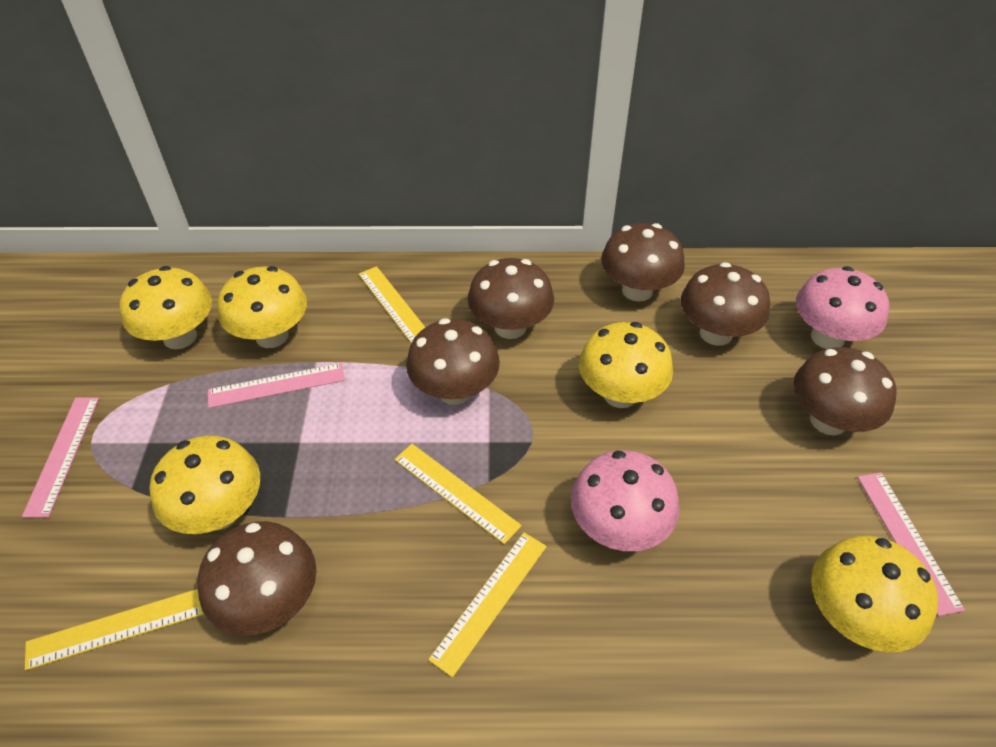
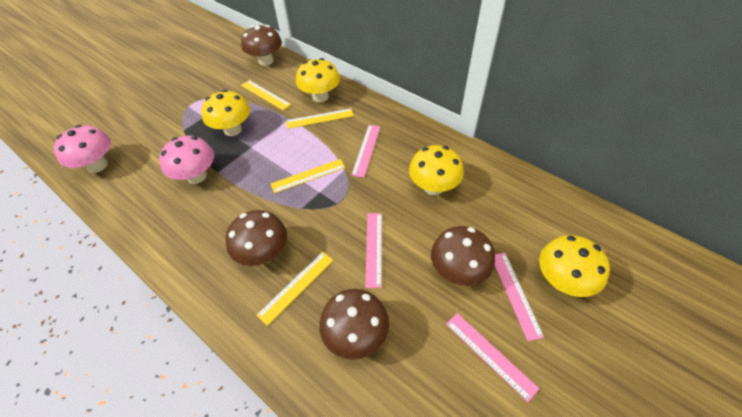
brown mushroom: 6 -> 4
pink ruler: 3 -> 4
yellow mushroom: 5 -> 4

